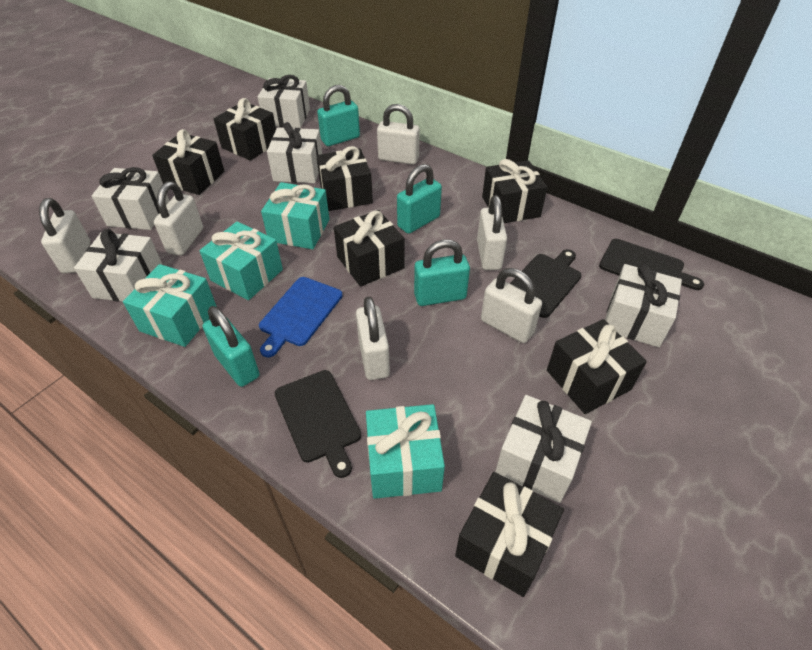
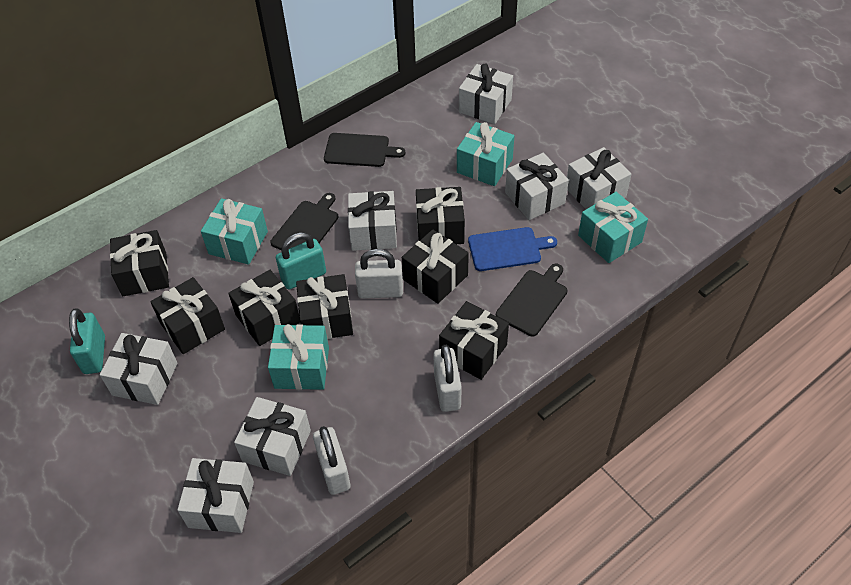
turquoise padlock: 4 -> 2
white gift: 6 -> 7
white padlock: 6 -> 3

